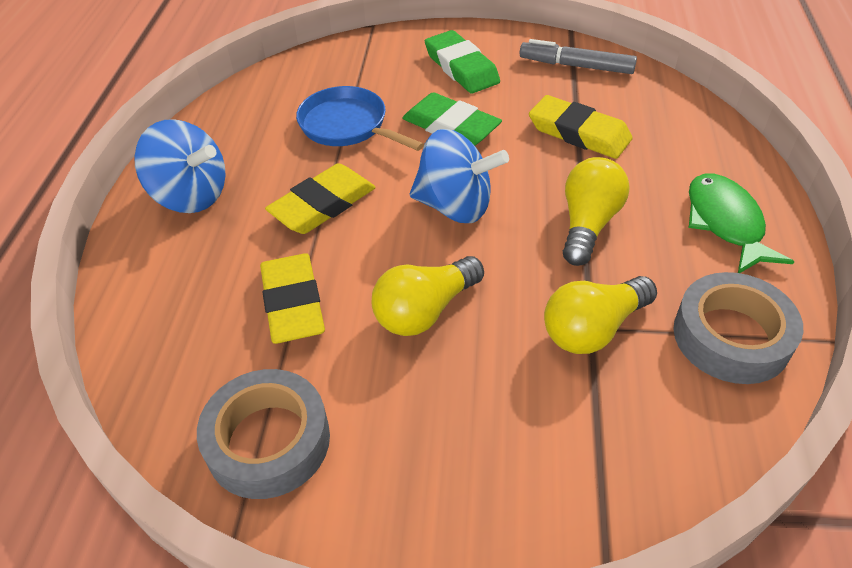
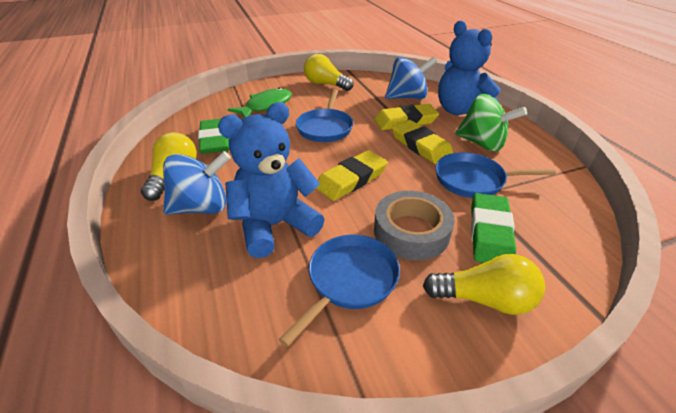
blue pan: 1 -> 3
blue teddy bear: 0 -> 2
green spinning top: 0 -> 1
grey marker: 1 -> 0
grey tape: 2 -> 1

